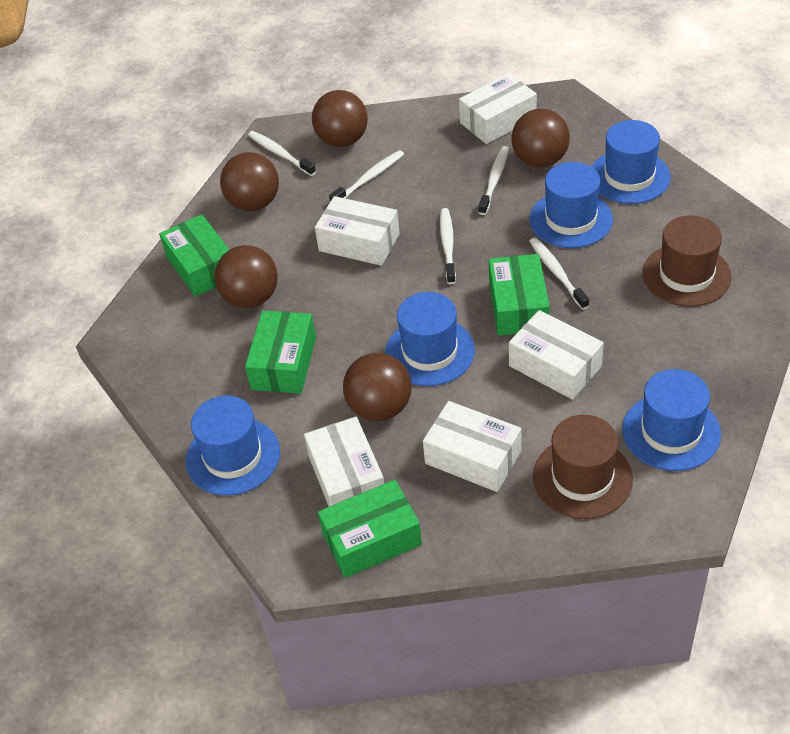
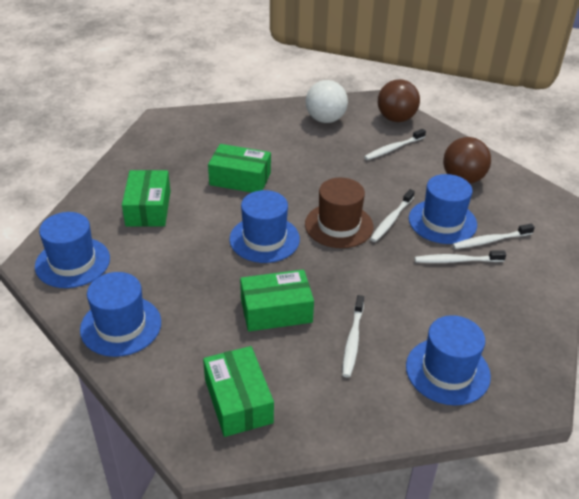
brown ball: 5 -> 2
brown hat: 2 -> 1
white ball: 0 -> 1
white box: 5 -> 0

